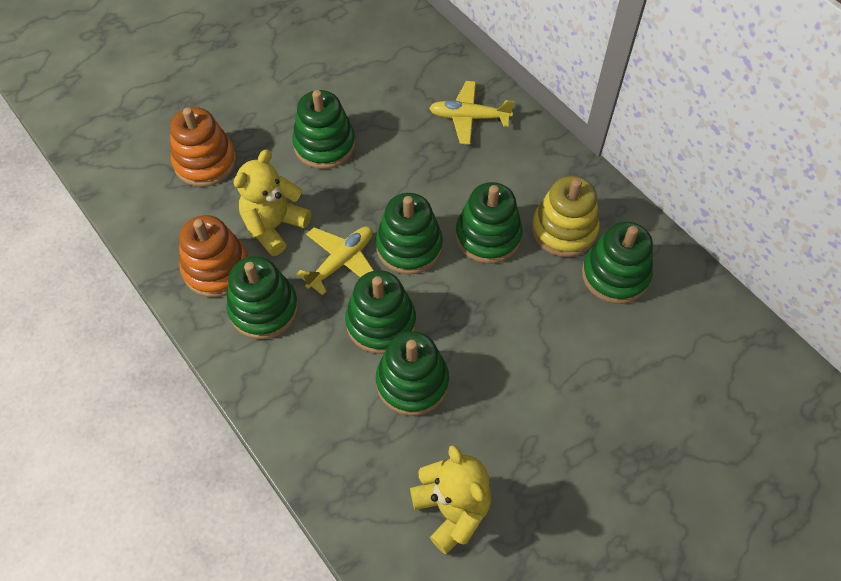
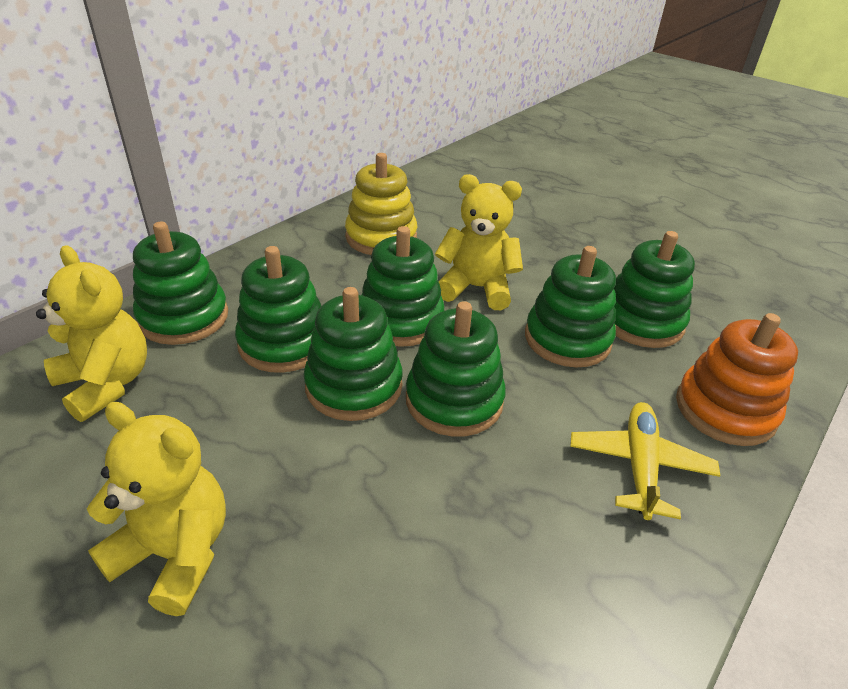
orange stacking toy: 2 -> 1
yellow plane: 2 -> 1
yellow teddy bear: 2 -> 3

